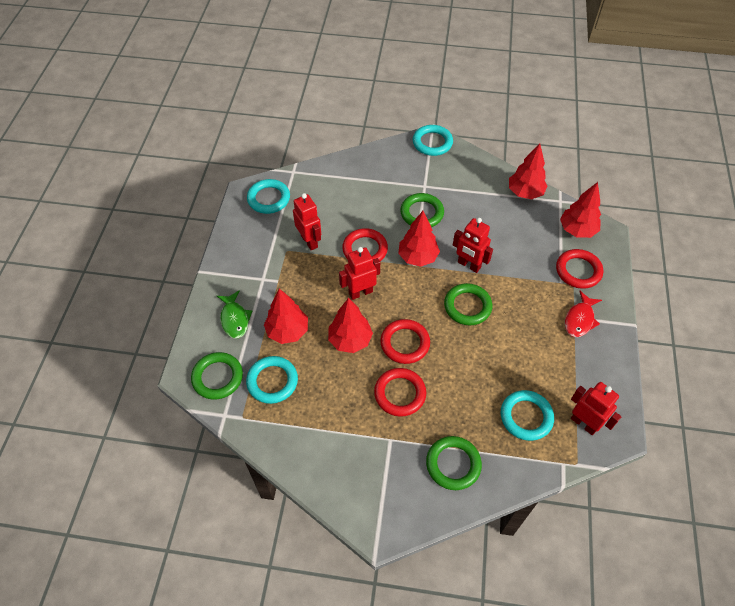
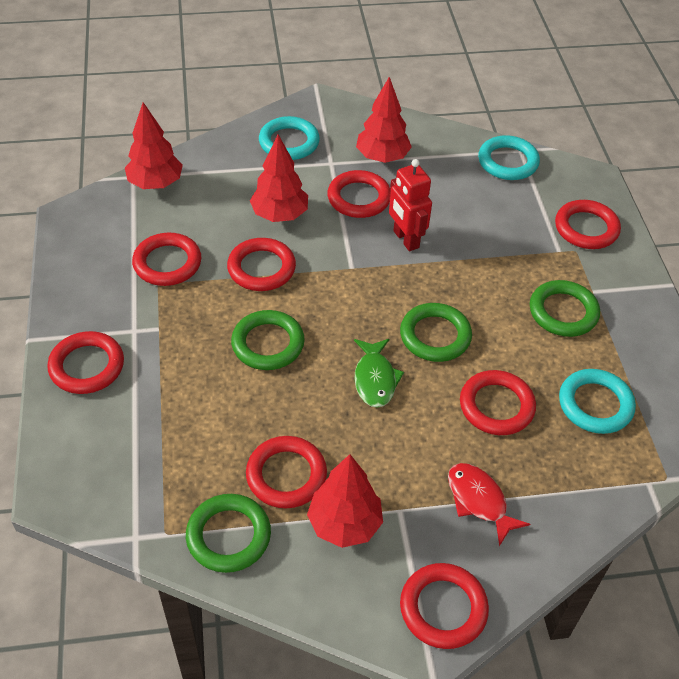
red ring: 4 -> 8
red robot: 4 -> 1
red tree: 5 -> 4
turquoise ring: 4 -> 3

